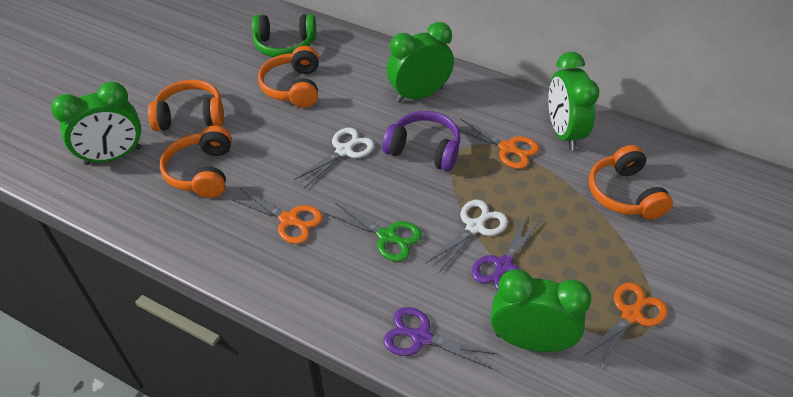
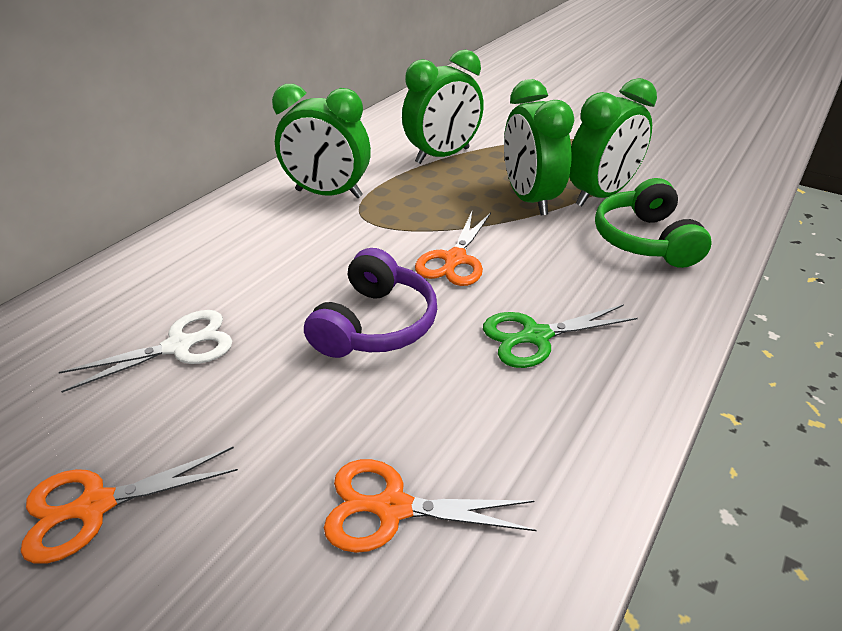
orange headphones: 4 -> 0
purple scissors: 2 -> 0
white scissors: 2 -> 1

